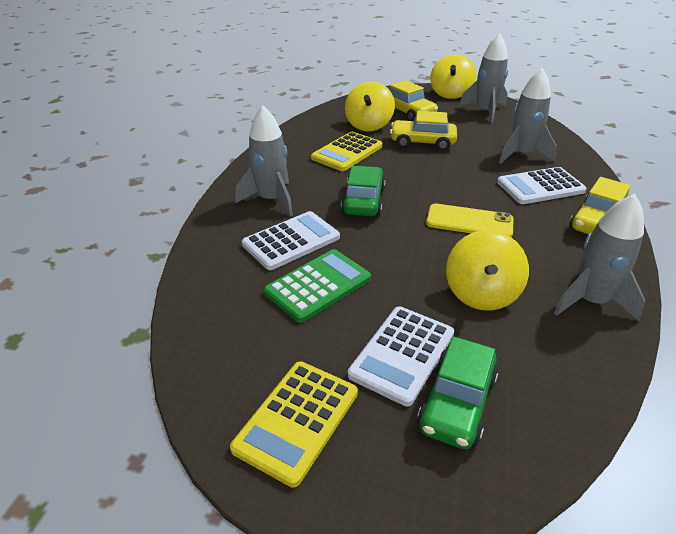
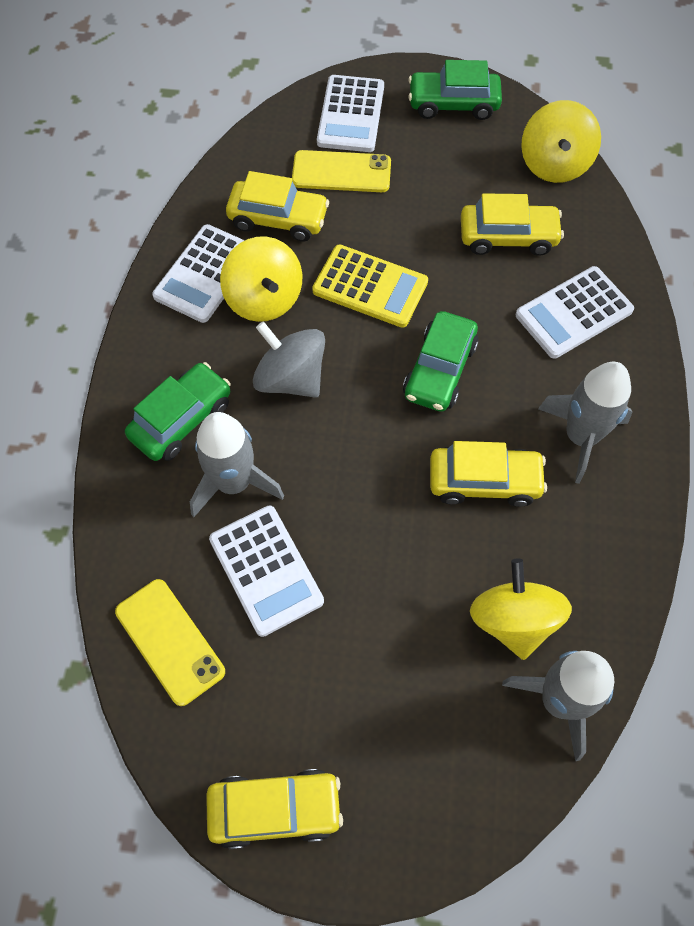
green calculator: 1 -> 0
green car: 2 -> 3
grey rocket: 4 -> 3
grey spinning top: 0 -> 1
white calculator: 3 -> 4
yellow calculator: 2 -> 1
yellow car: 3 -> 4
yellow phone: 1 -> 2

